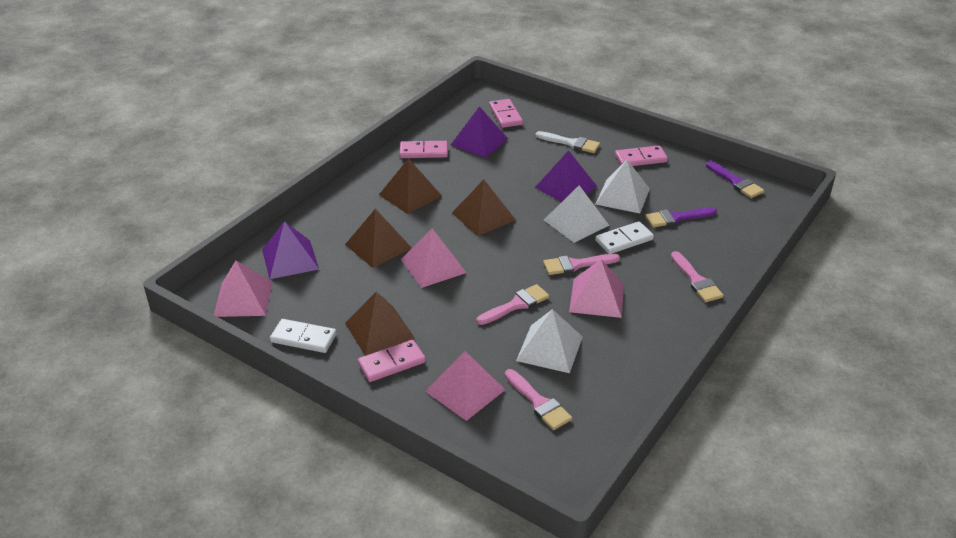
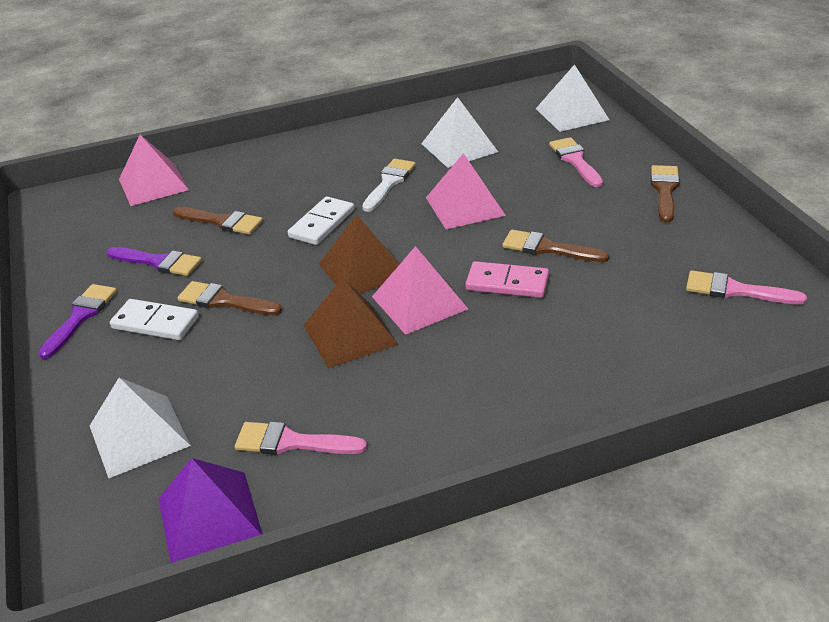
brown brush: 0 -> 4
brown pyramid: 4 -> 2
pink brush: 4 -> 3
pink domino: 4 -> 1
pink pyramid: 4 -> 3
purple pyramid: 3 -> 1

